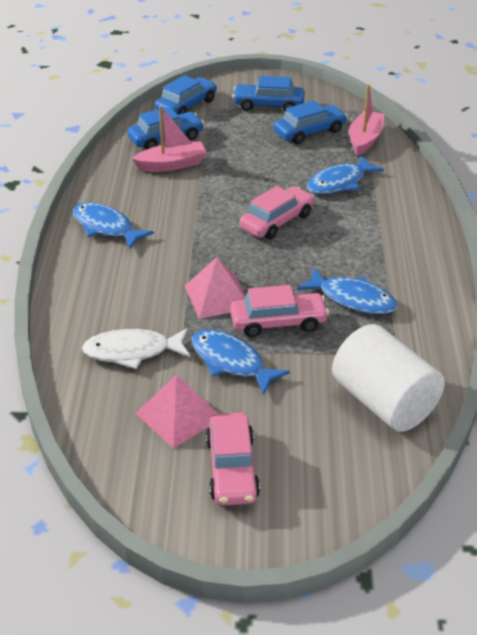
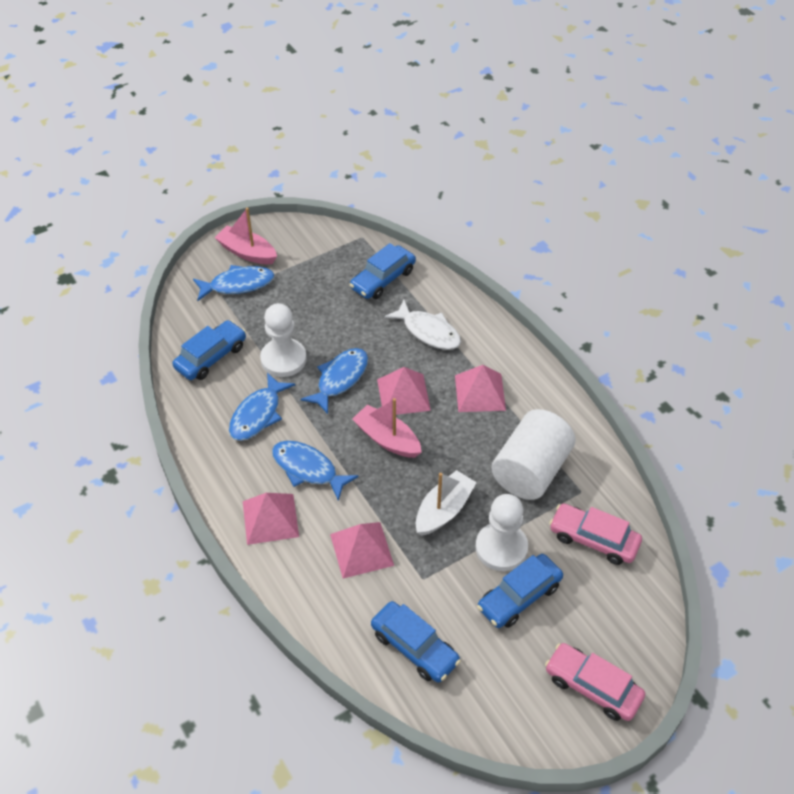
pink car: 3 -> 2
pink pyramid: 2 -> 4
white boat: 0 -> 1
white pawn: 0 -> 2

